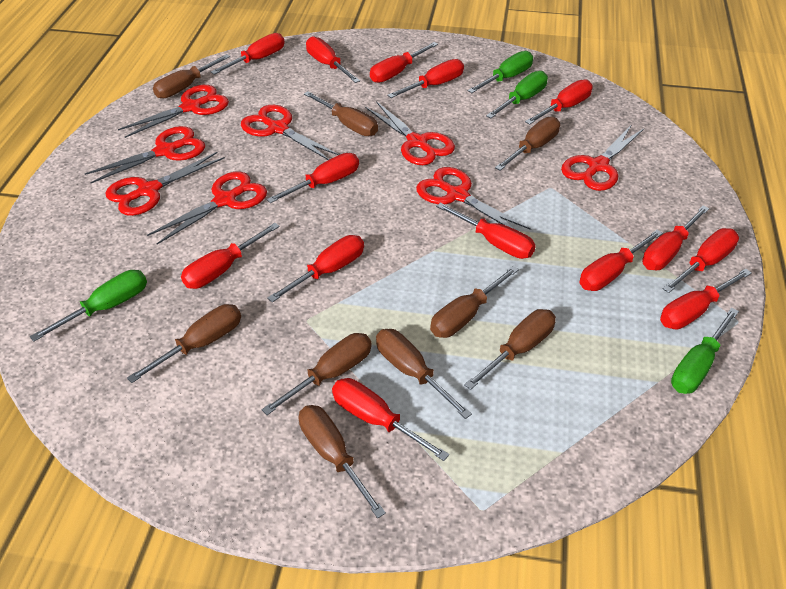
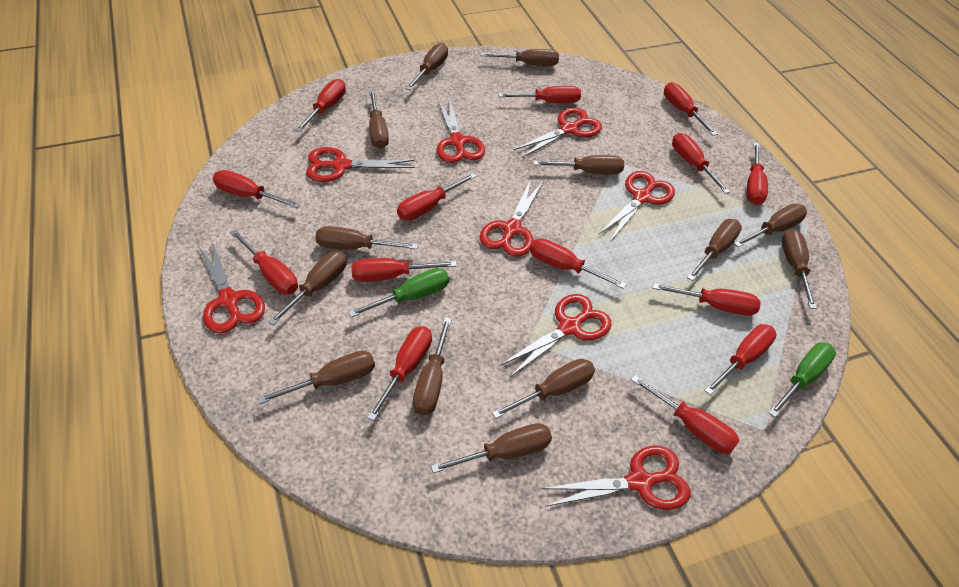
brown screwdriver: 9 -> 13
green screwdriver: 4 -> 2

